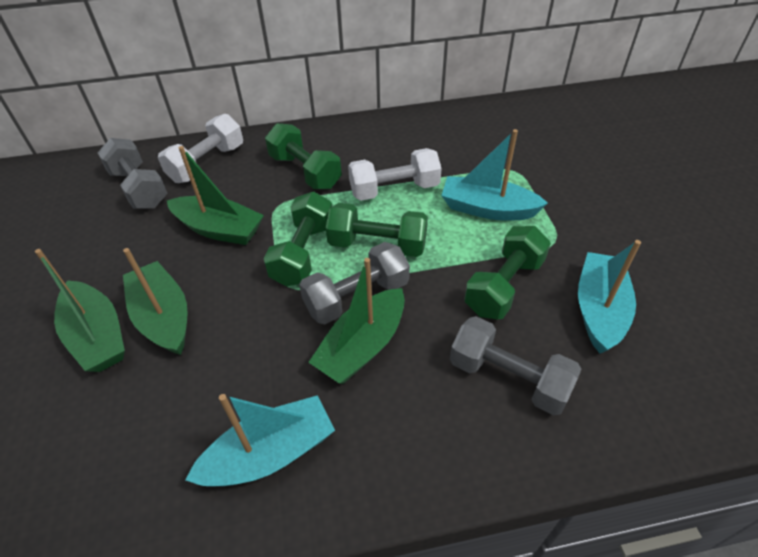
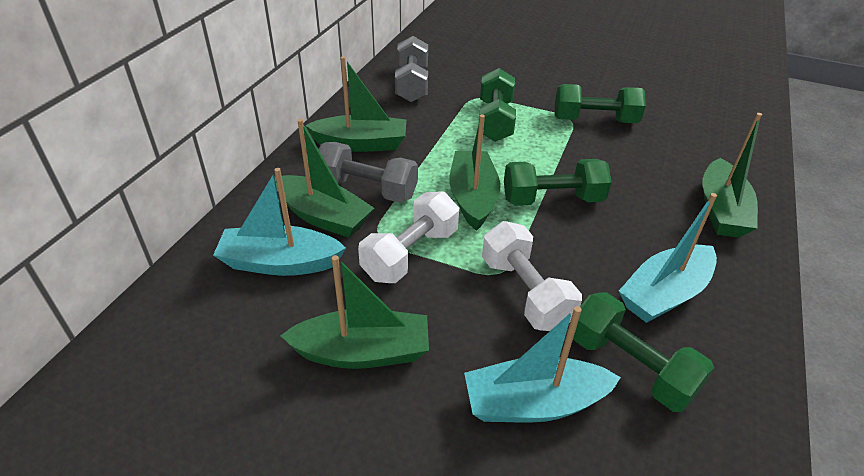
green boat: 4 -> 5
grey dumbbell: 3 -> 2

